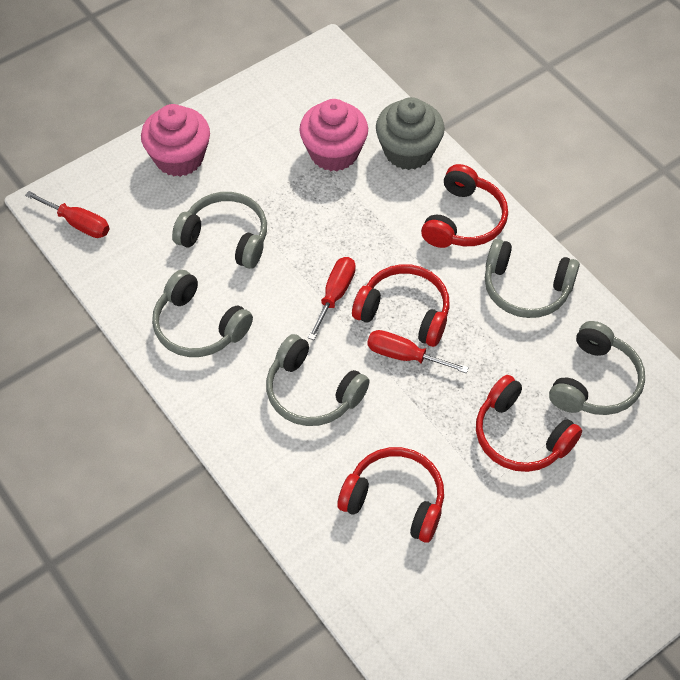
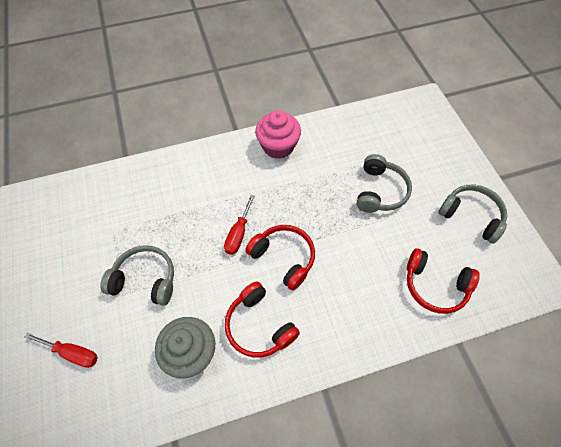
grey headphones: 5 -> 3
pink cupcake: 2 -> 1
red headphones: 4 -> 3
red screwdriver: 3 -> 2

